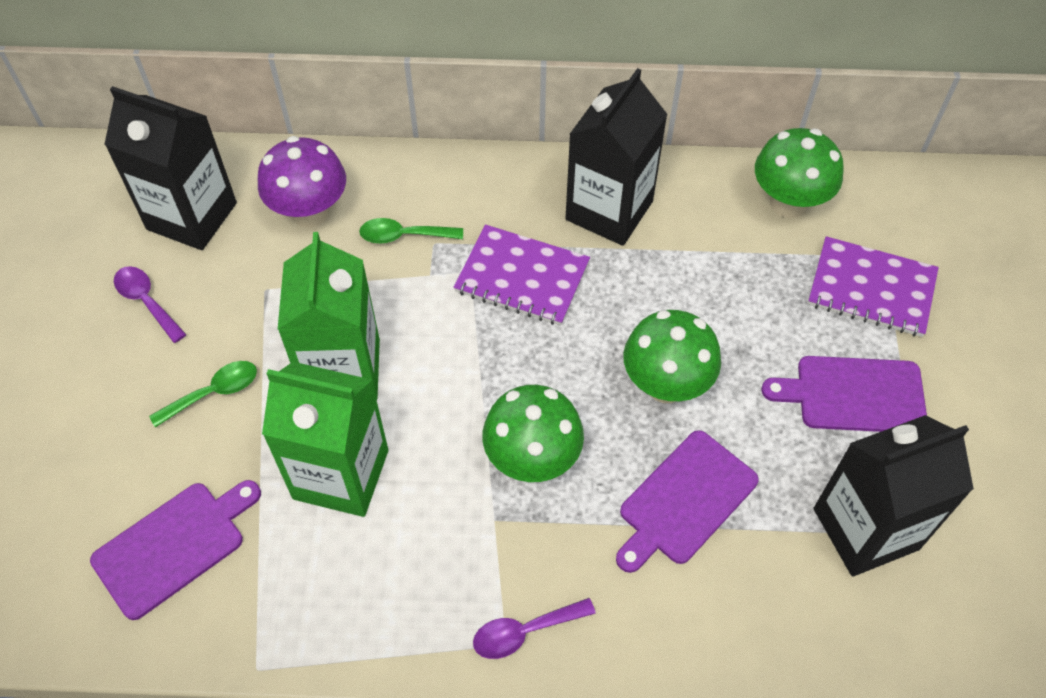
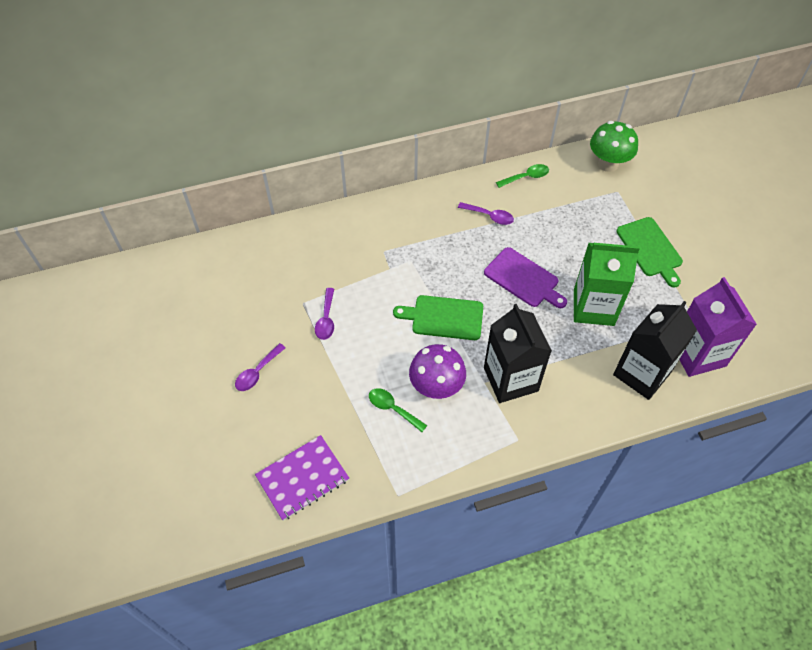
black carton: 3 -> 2
green carton: 2 -> 1
green cutting board: 0 -> 2
green mushroom: 3 -> 1
purple carton: 0 -> 1
purple cutting board: 3 -> 1
purple notebook: 2 -> 1
purple spoon: 2 -> 3

